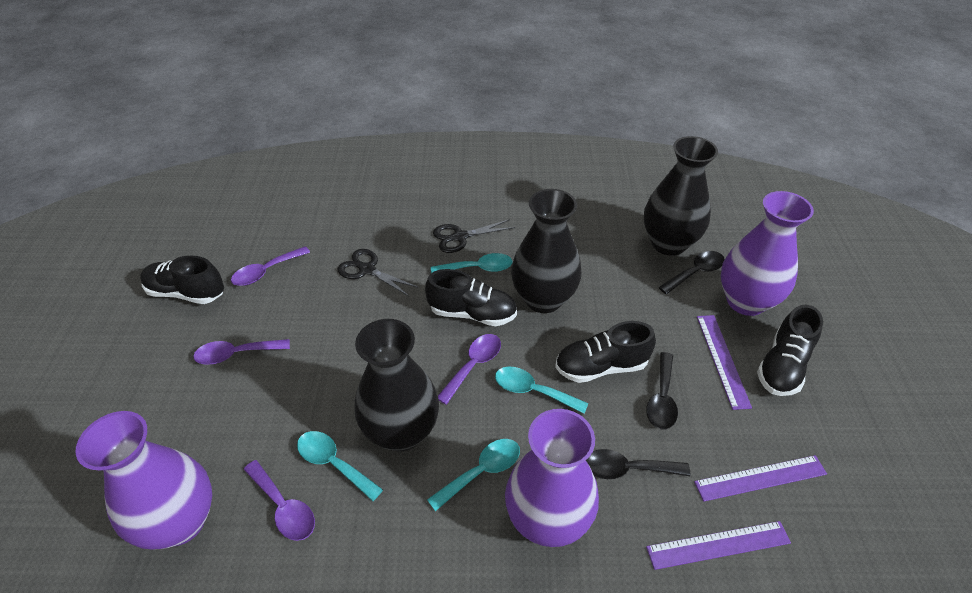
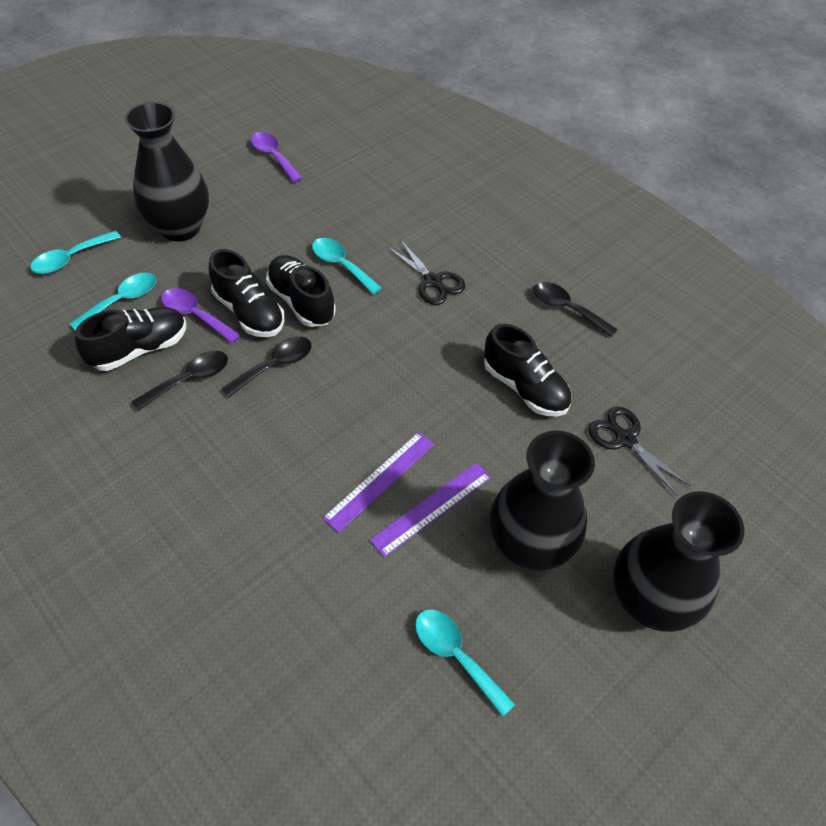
purple ruler: 3 -> 2
purple spoon: 4 -> 2
purple vase: 3 -> 0

